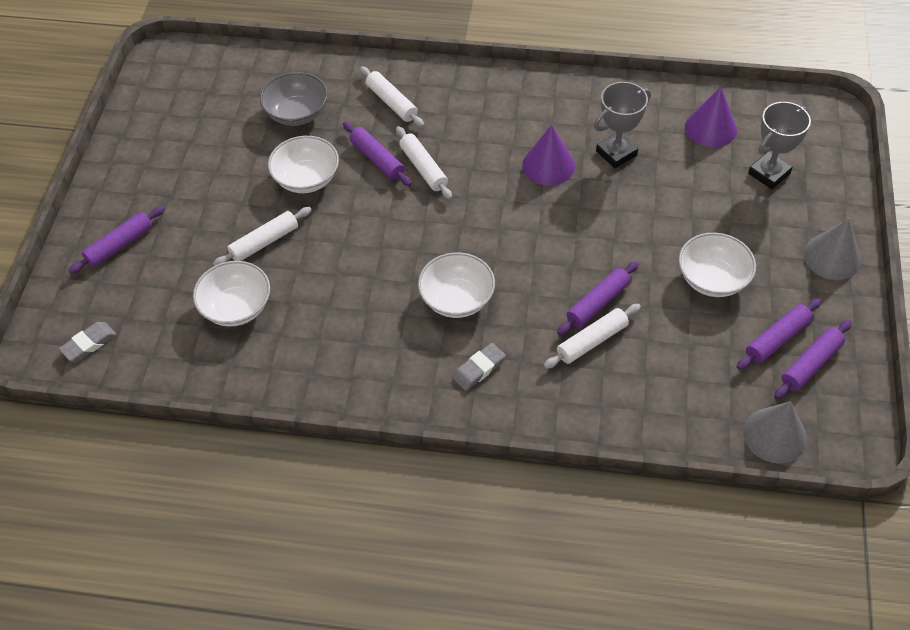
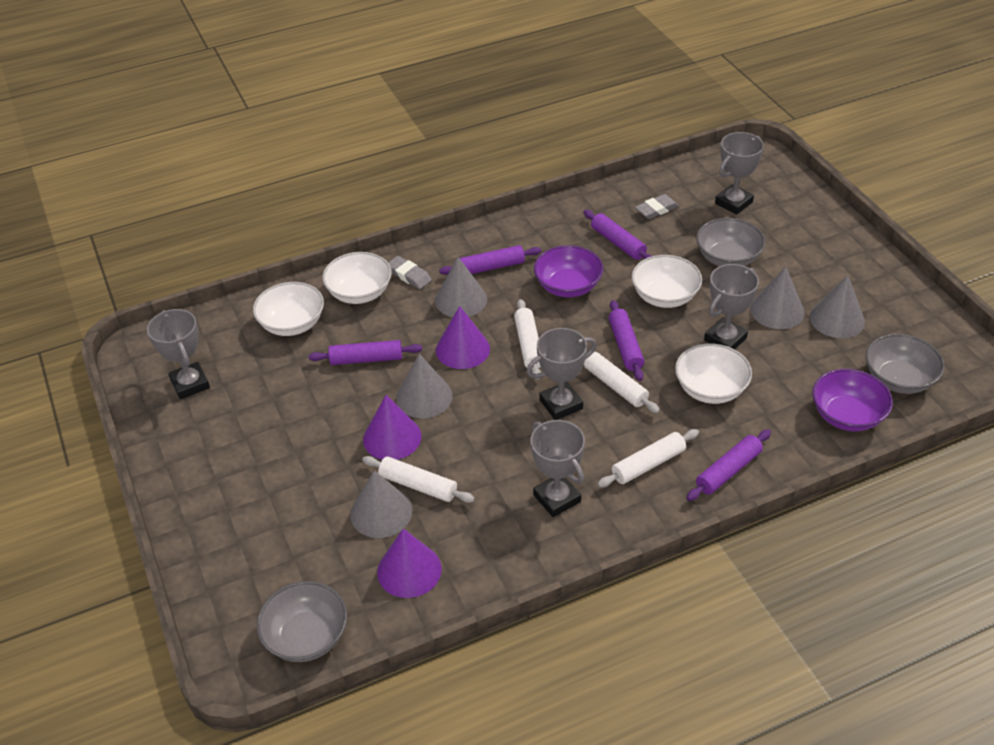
grey bowl: 1 -> 3
grey cone: 2 -> 5
grey trophy: 2 -> 5
purple bowl: 0 -> 2
purple cone: 2 -> 3

